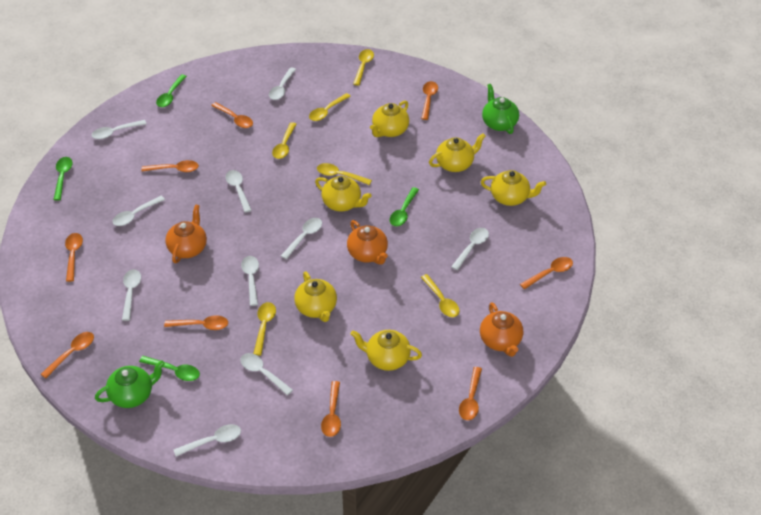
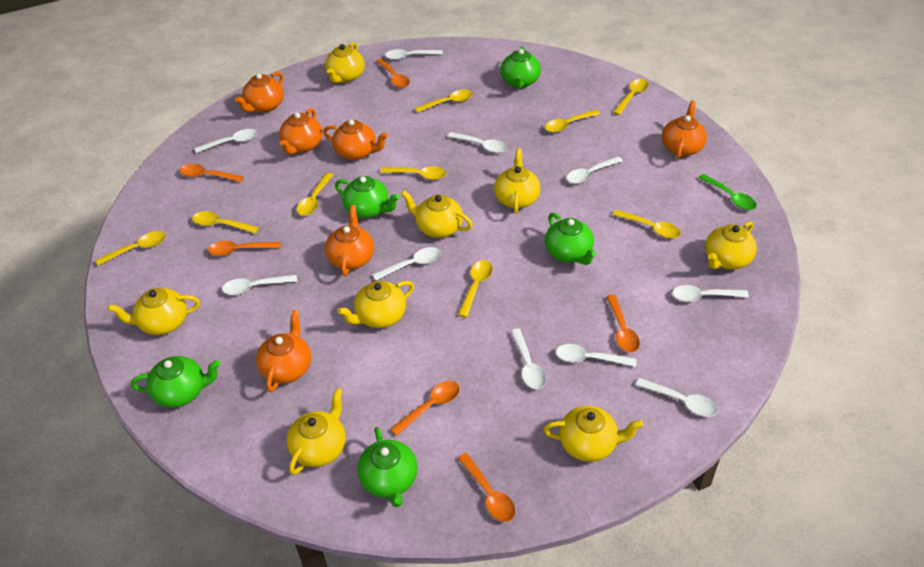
green spoon: 4 -> 1
green teapot: 2 -> 5
orange spoon: 9 -> 6
orange teapot: 3 -> 6
yellow spoon: 6 -> 9
yellow teapot: 6 -> 8

